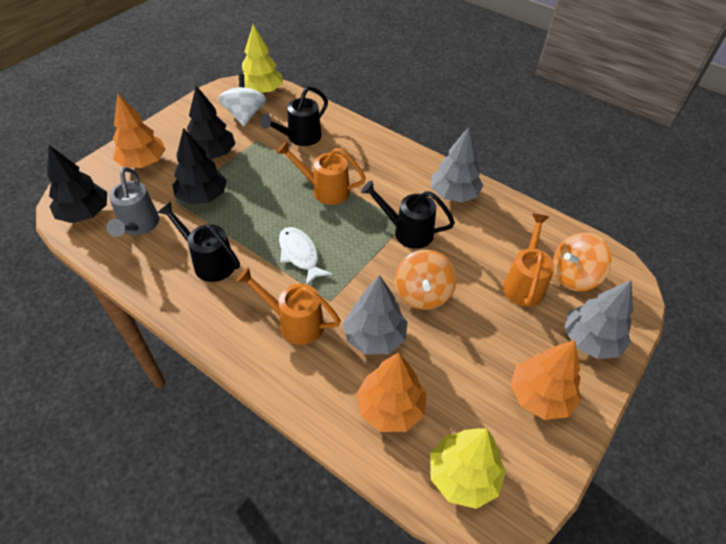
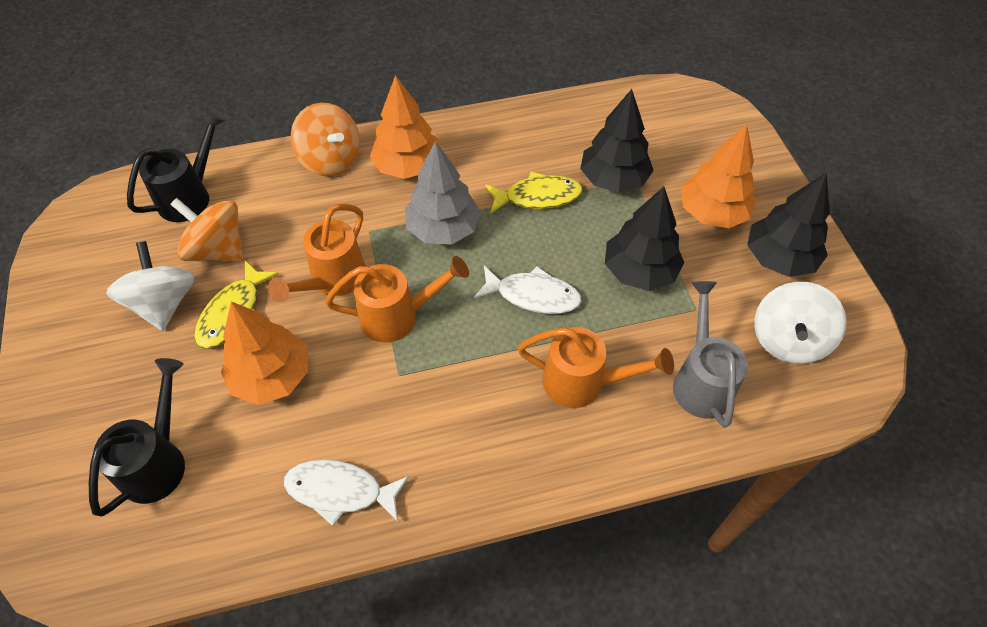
black watering can: 3 -> 2
grey tree: 3 -> 1
white fish: 1 -> 2
white spinning top: 1 -> 2
yellow fish: 0 -> 2
yellow tree: 2 -> 0

